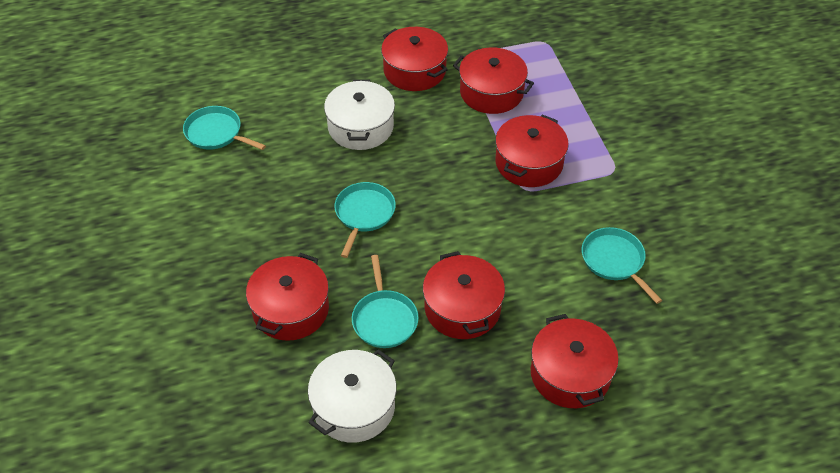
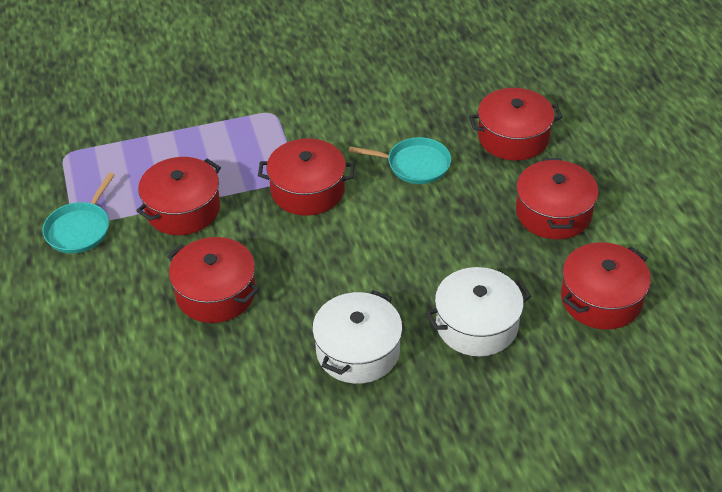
turquoise pan: 4 -> 2

